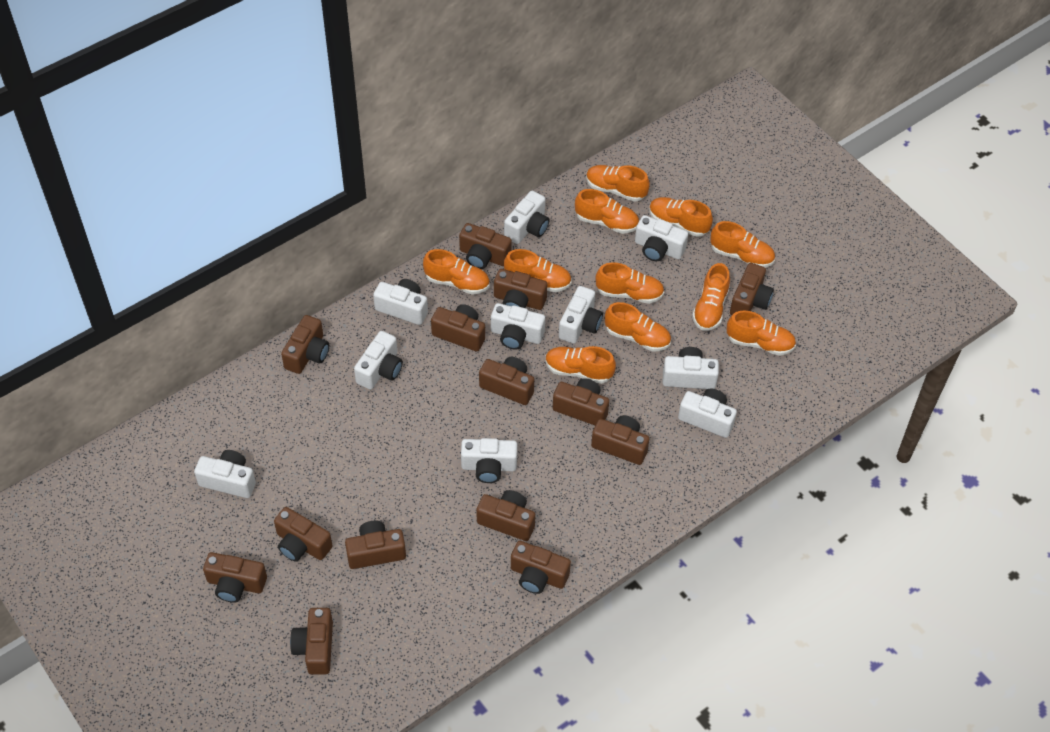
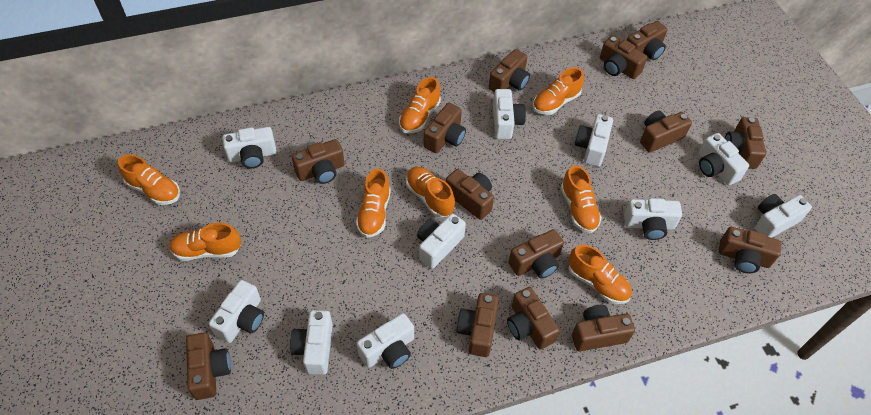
orange shoe: 11 -> 8

